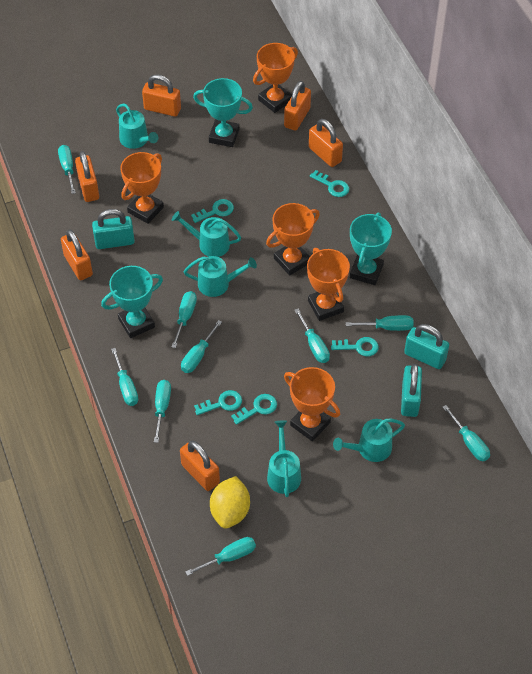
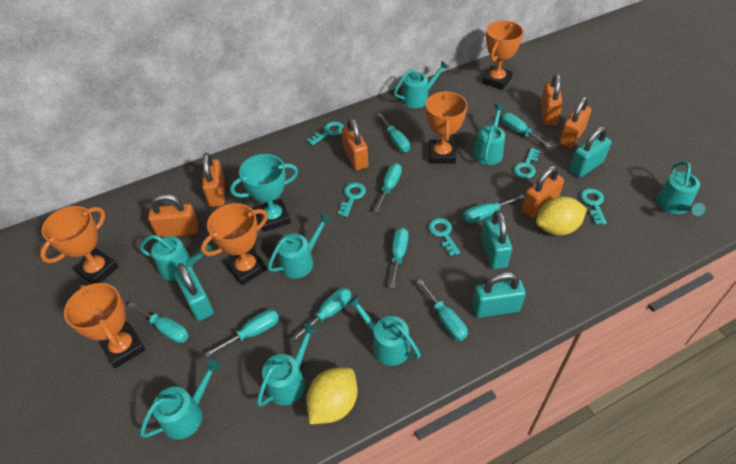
turquoise padlock: 3 -> 4
turquoise trophy: 3 -> 1
turquoise watering can: 5 -> 8
yellow lemon: 1 -> 2

